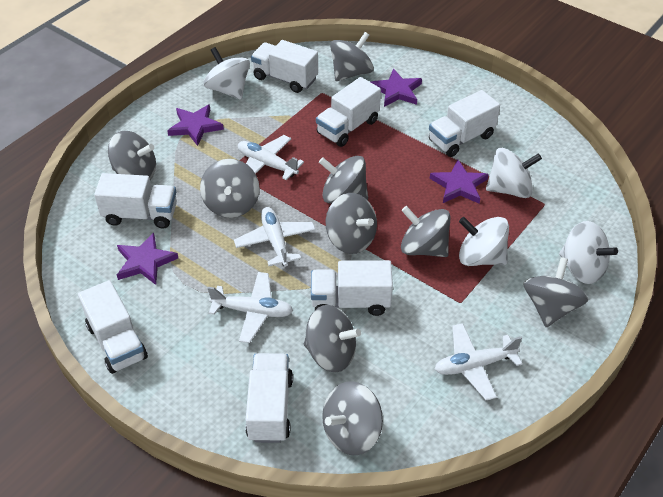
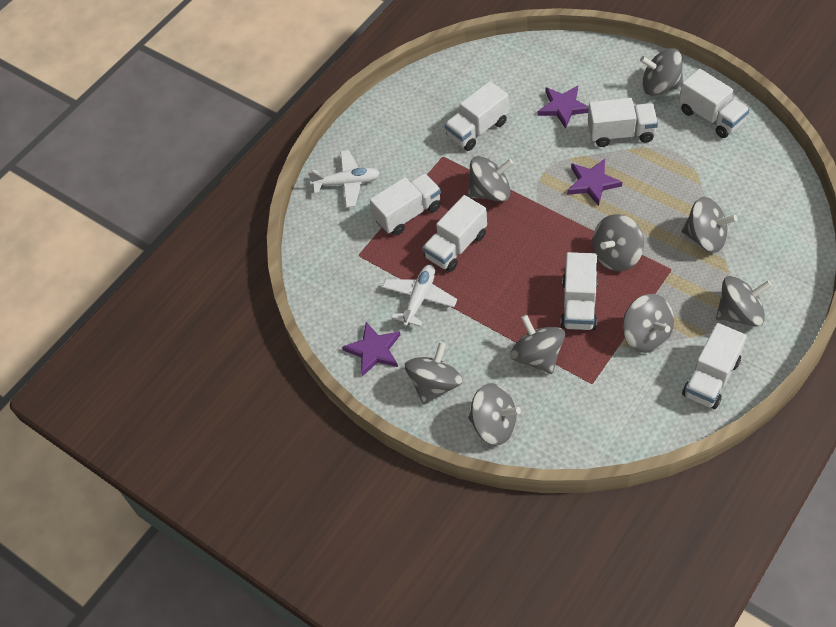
purple star: 4 -> 3
white plane: 4 -> 2
white spinning top: 4 -> 0

